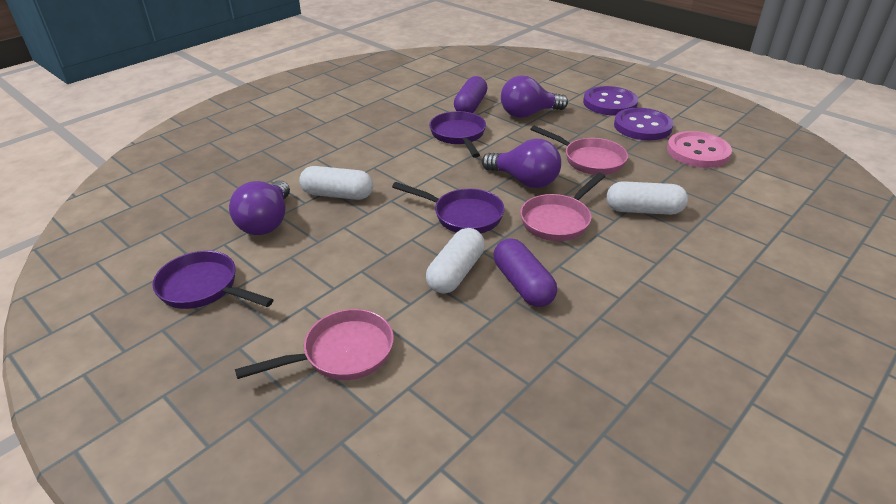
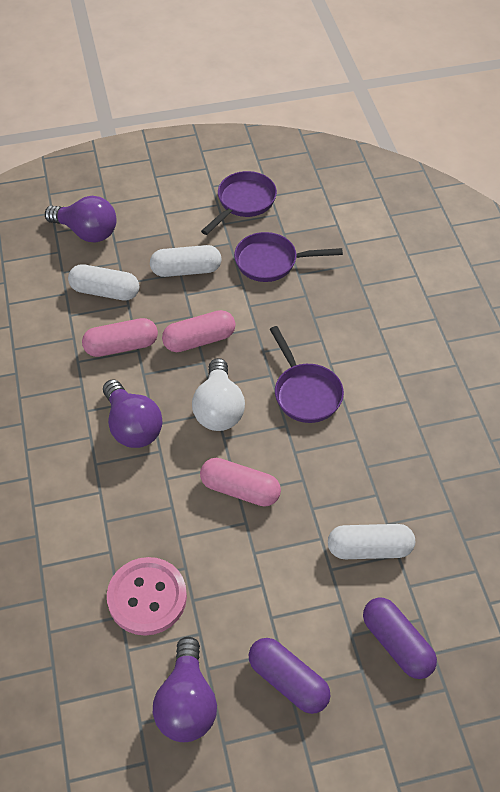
pink capsule: 0 -> 3
pink pan: 3 -> 0
purple button: 2 -> 0
white light bulb: 0 -> 1

